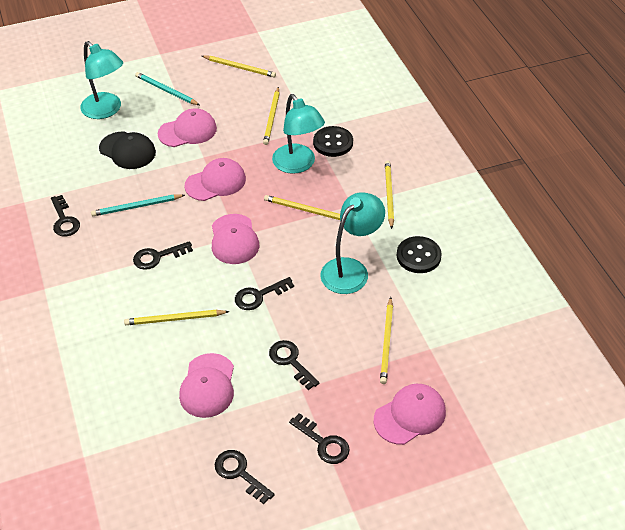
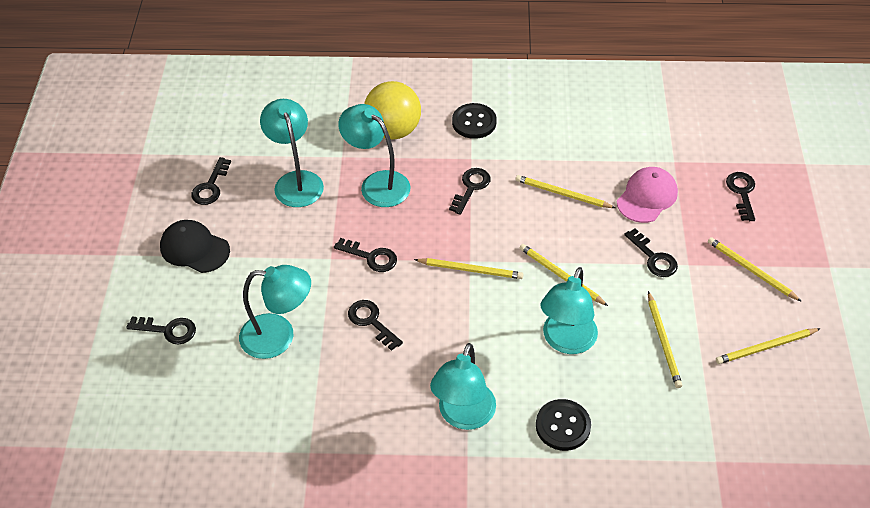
black key: 6 -> 7
pink cap: 5 -> 1
turquoise lamp: 3 -> 5
turquoise pencil: 2 -> 0
yellow ball: 0 -> 1

